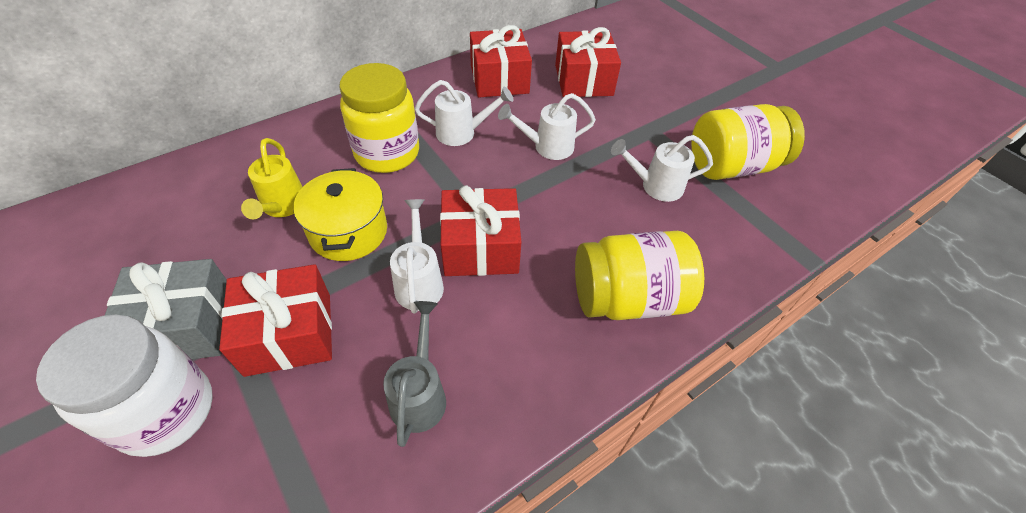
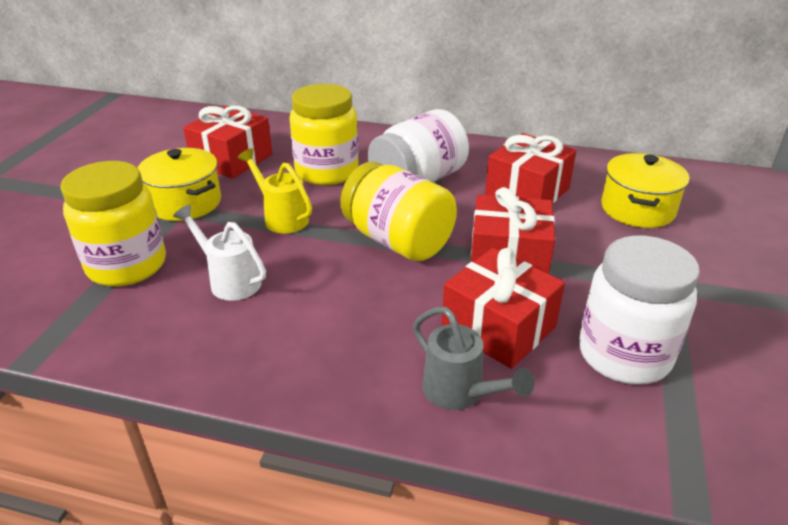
grey gift: 1 -> 0
white jar: 1 -> 2
white watering can: 4 -> 1
yellow pot: 1 -> 2

